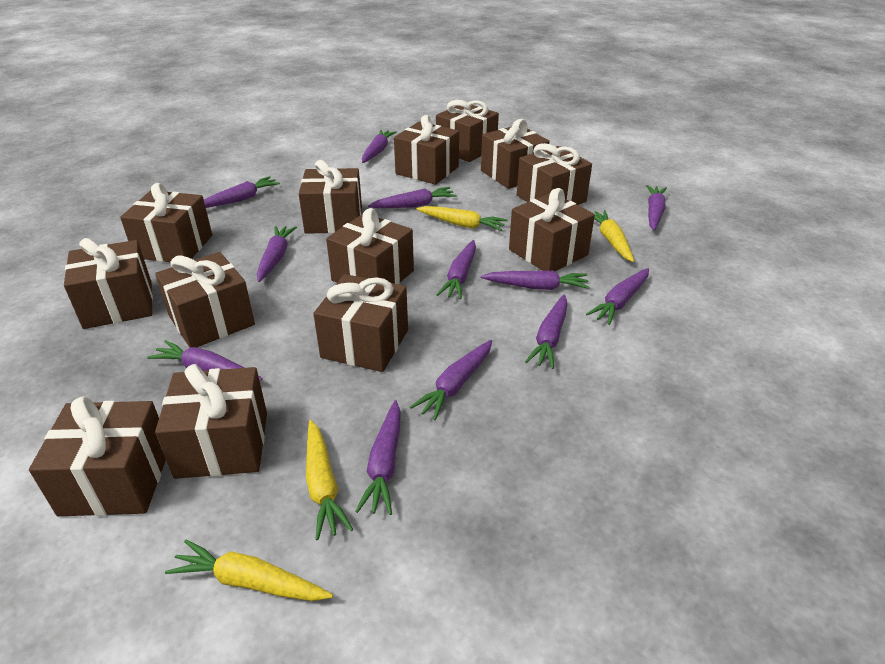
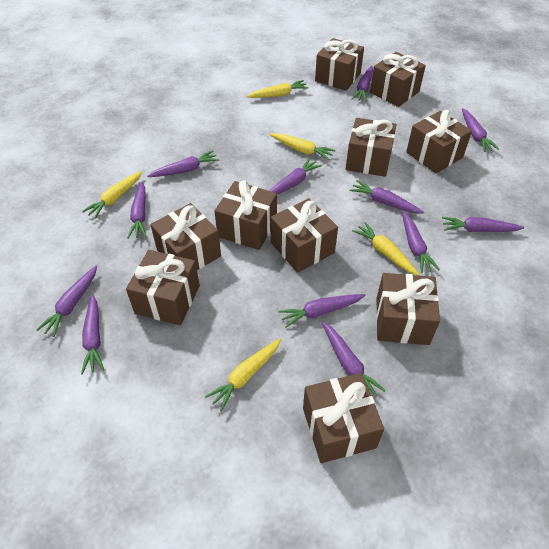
brown gift: 13 -> 10
yellow carrot: 4 -> 5

